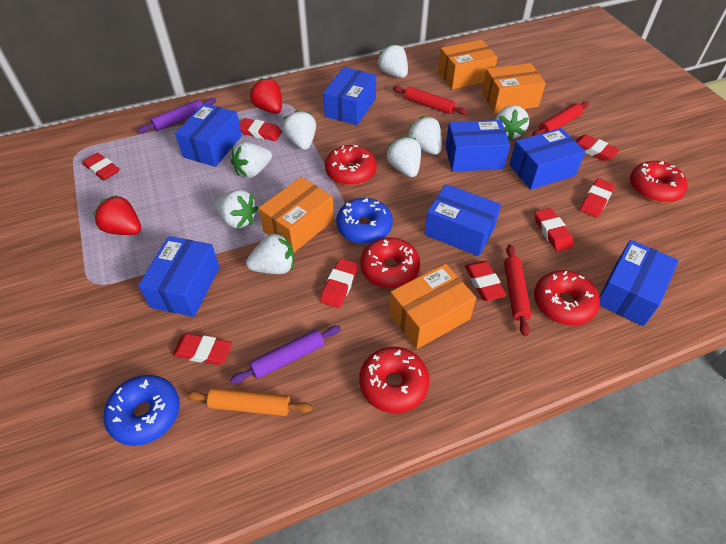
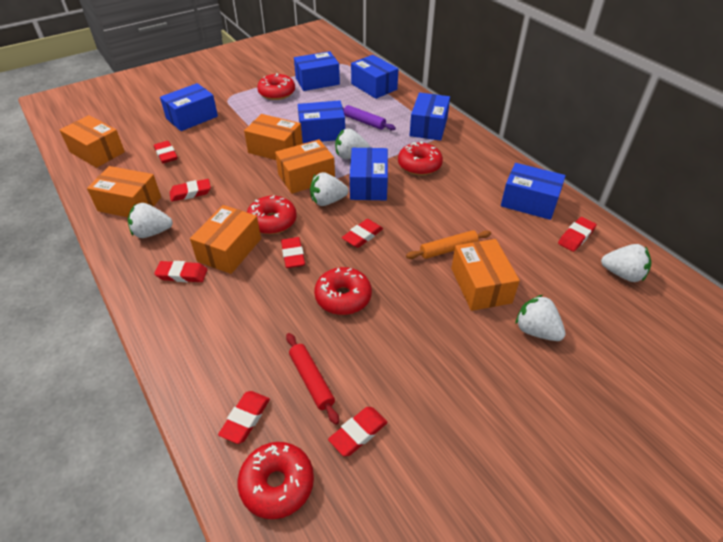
blue donut: 2 -> 0
orange box: 4 -> 6
purple rolling pin: 2 -> 1
red rolling pin: 3 -> 1
red strawberry: 2 -> 0
white strawberry: 8 -> 5

